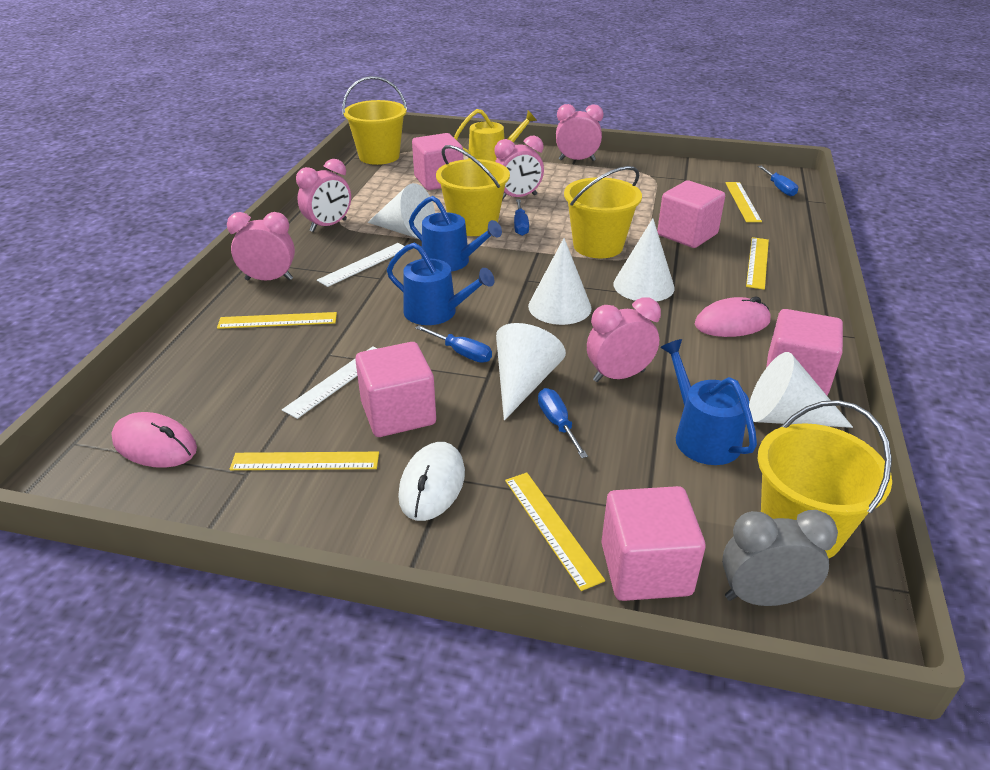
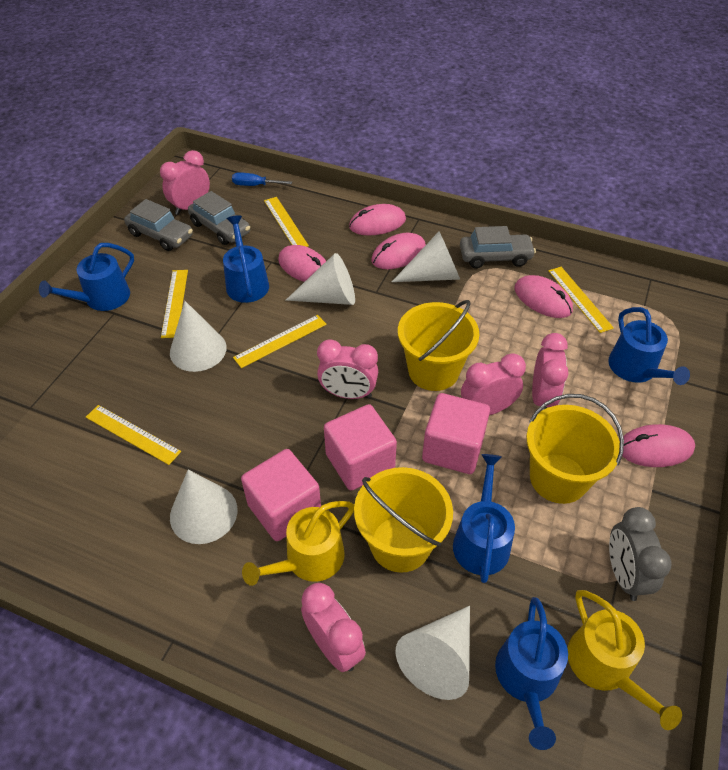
blue screwdriver: 4 -> 1
blue watering can: 3 -> 5
grey car: 0 -> 3
pink cube: 5 -> 3
pink mouse: 2 -> 5
white mouse: 1 -> 0
white ruler: 2 -> 0
yellow bucket: 4 -> 3
yellow watering can: 1 -> 2

